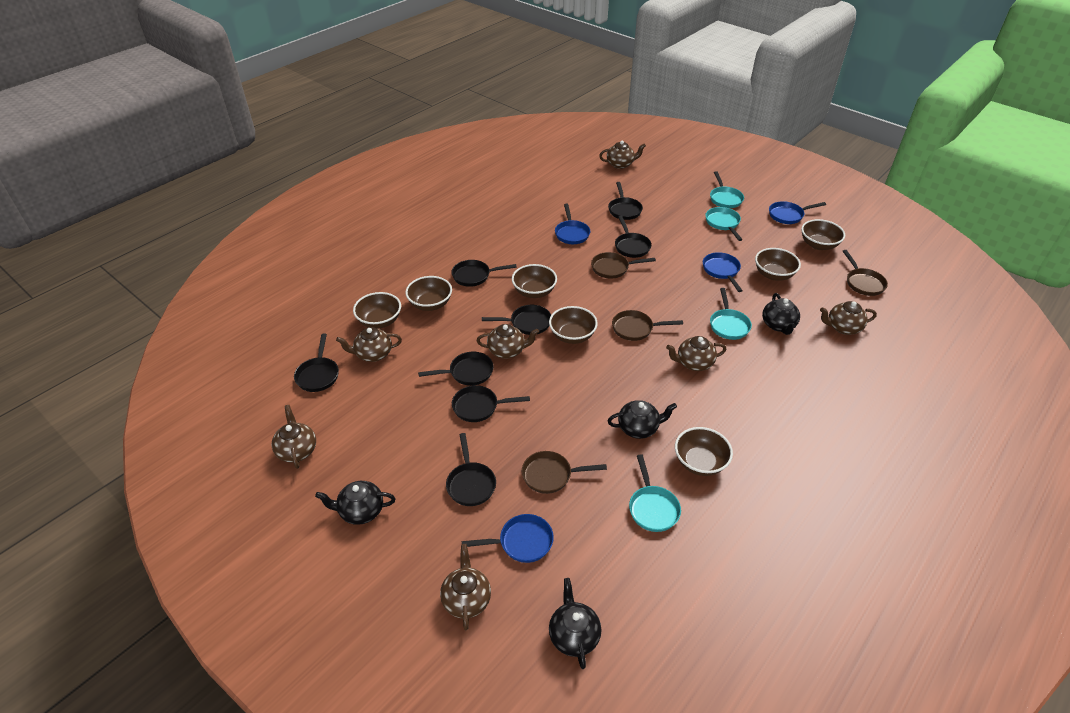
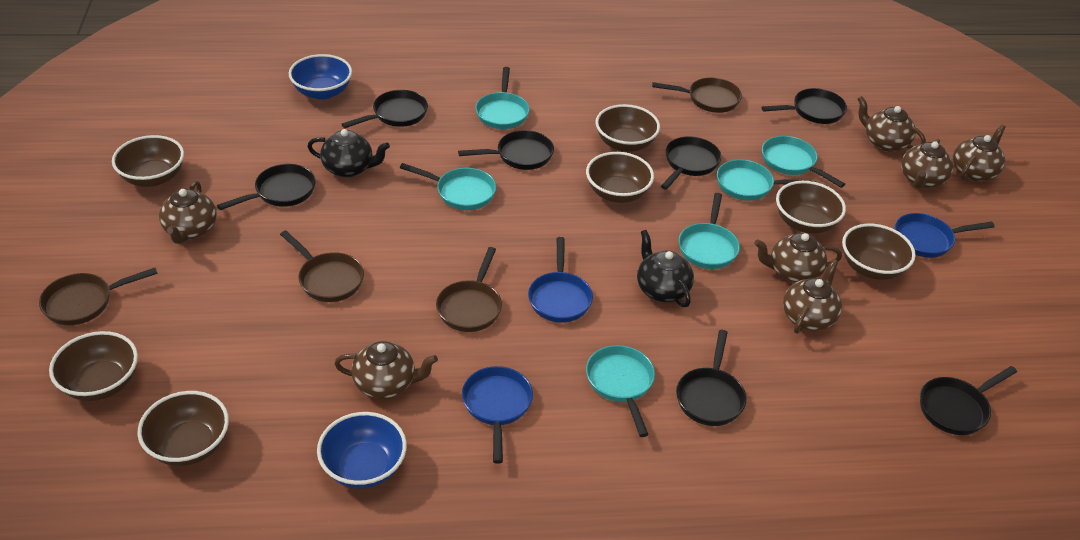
black pan: 8 -> 7
black teapot: 4 -> 2
blue bowl: 0 -> 2
blue pan: 4 -> 3
turquoise pan: 4 -> 6

